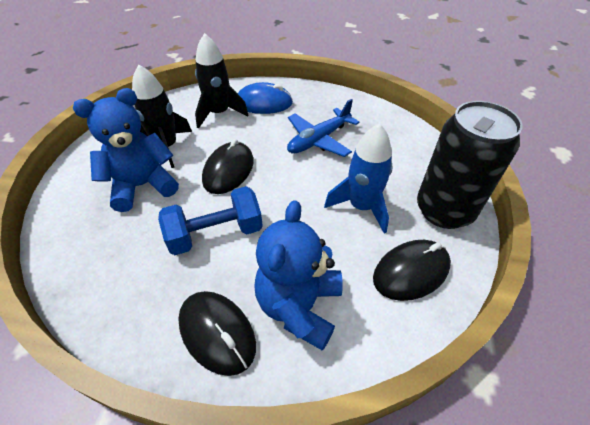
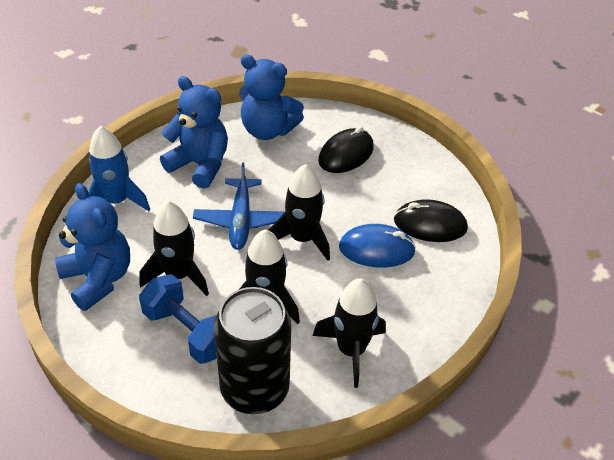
black mouse: 3 -> 2
black rocket: 2 -> 4
blue teddy bear: 2 -> 3

